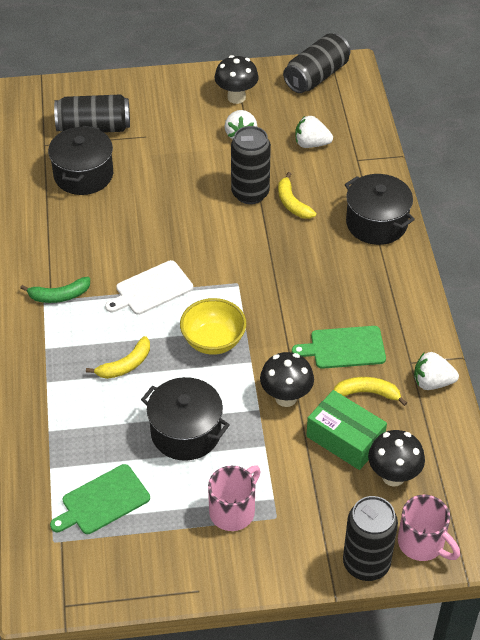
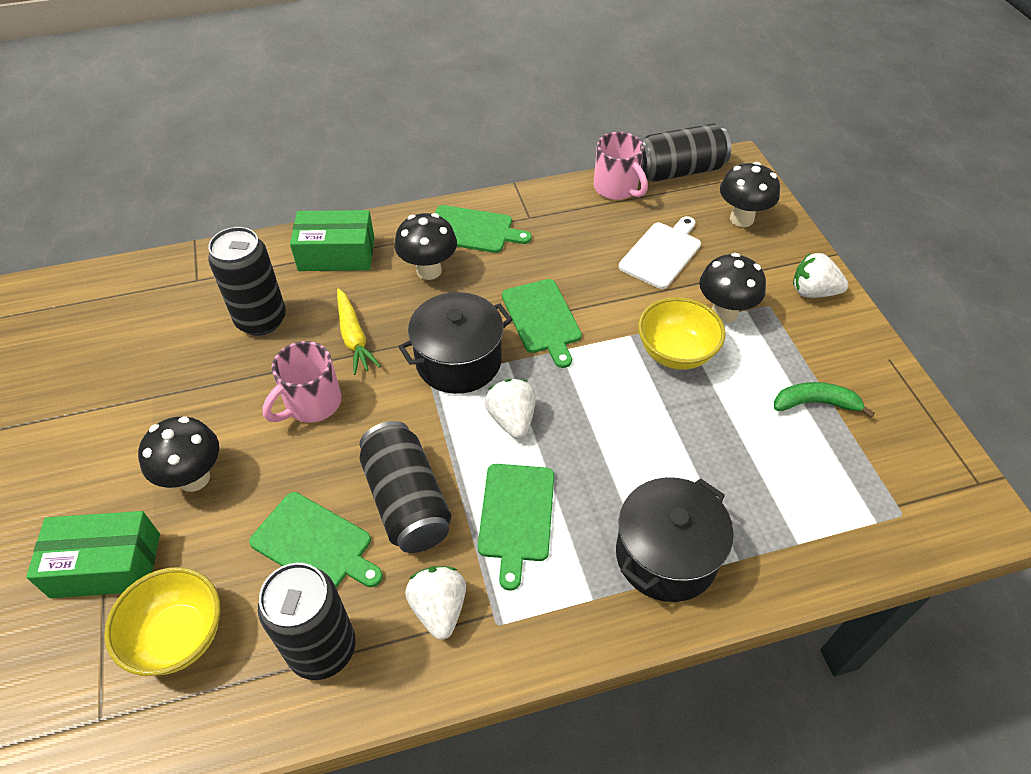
black mushroom: 3 -> 4
black pot: 3 -> 2
green box: 1 -> 2
green cutting board: 2 -> 4
yellow banana: 3 -> 0
yellow bowl: 1 -> 2
yellow carrot: 0 -> 1

